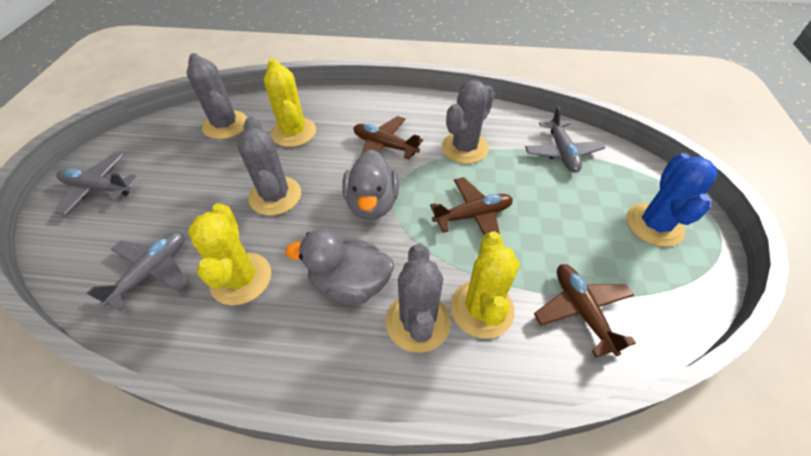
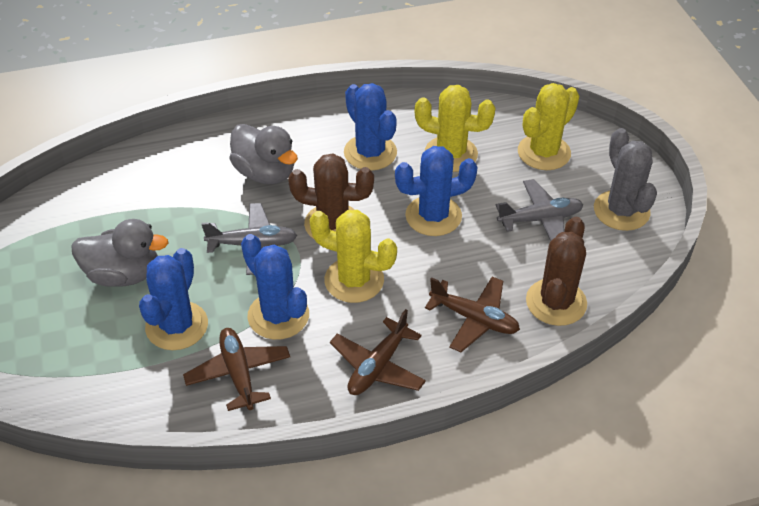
blue cactus: 1 -> 4
brown cactus: 0 -> 2
grey cactus: 4 -> 1
grey plane: 3 -> 2

